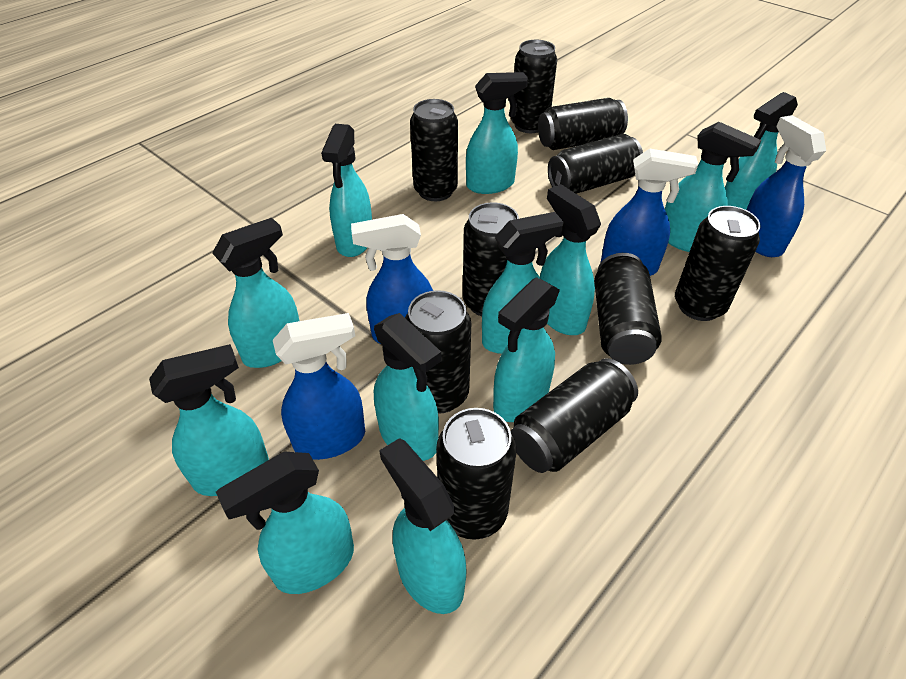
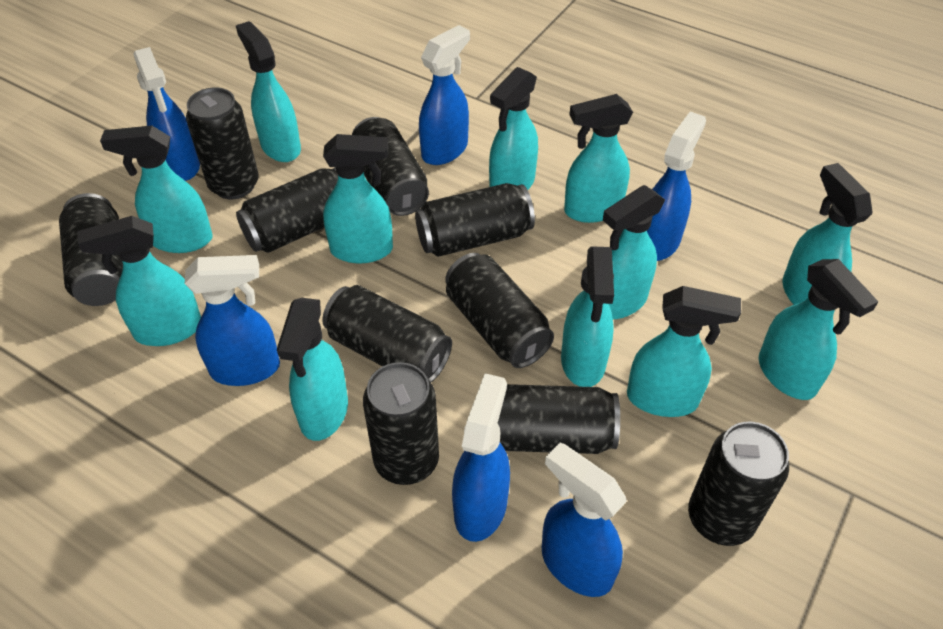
blue spray bottle: 4 -> 6

